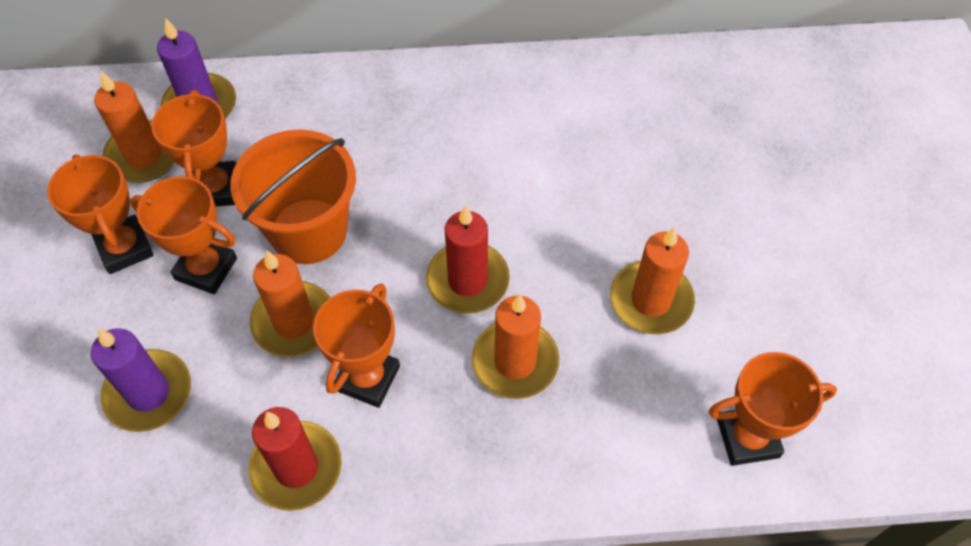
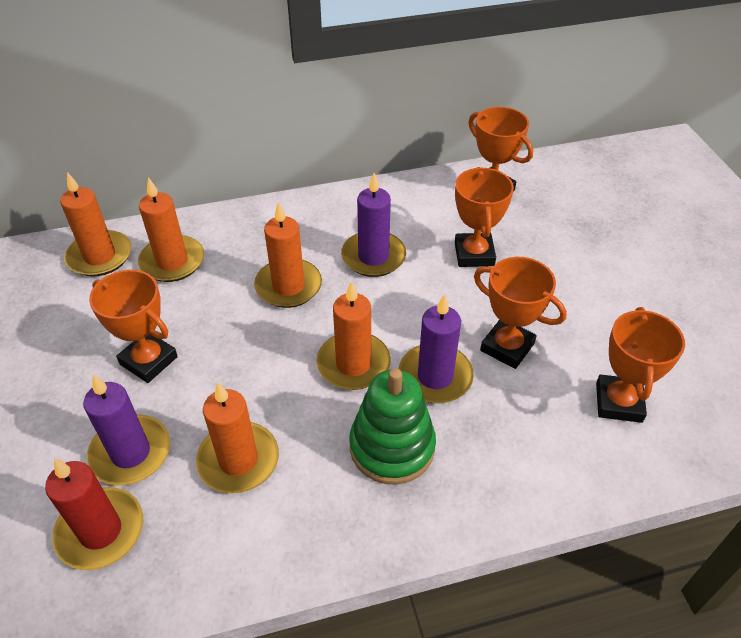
green stacking toy: 0 -> 1
orange bucket: 1 -> 0
orange candle: 4 -> 5
purple candle: 2 -> 3
red candle: 2 -> 1

